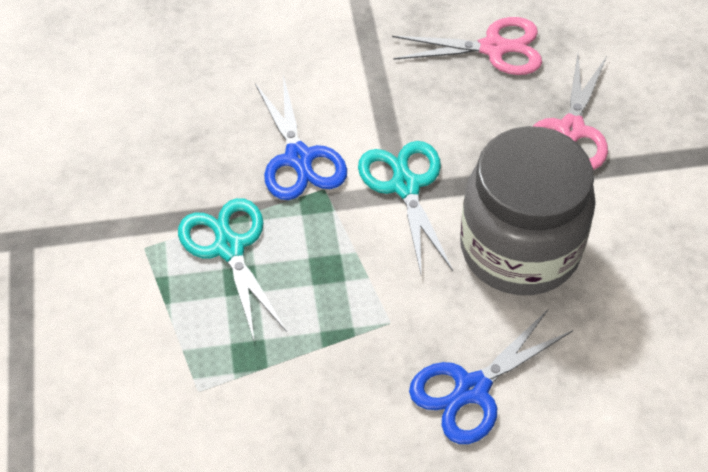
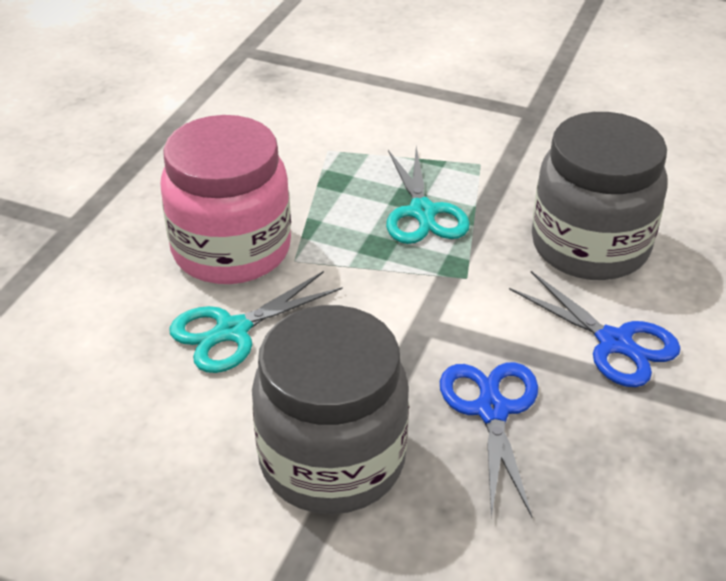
grey jar: 1 -> 2
pink jar: 0 -> 1
pink scissors: 2 -> 0

